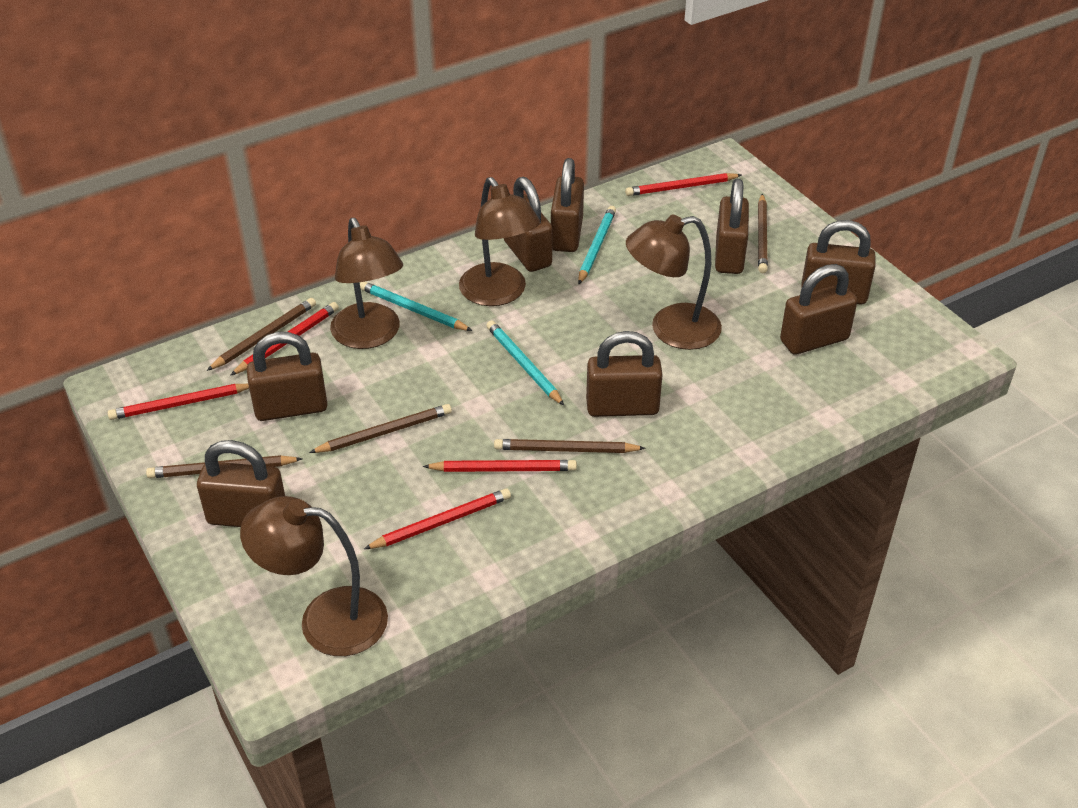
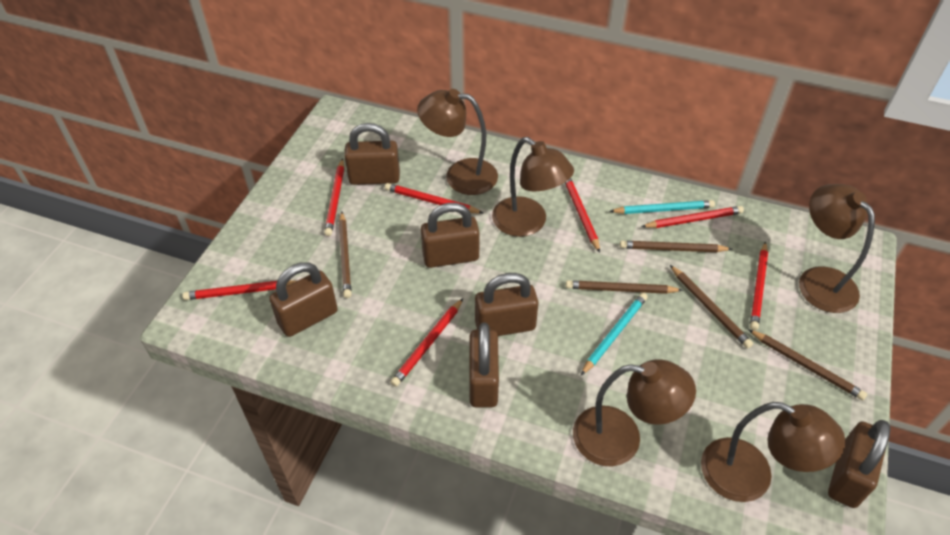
brown lamp: 4 -> 5
brown padlock: 8 -> 6
red pencil: 5 -> 7
turquoise pencil: 3 -> 2

